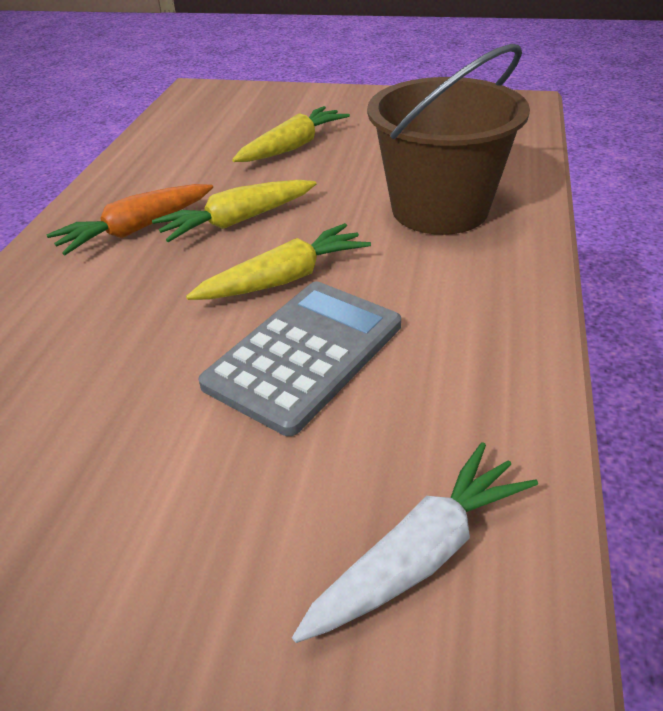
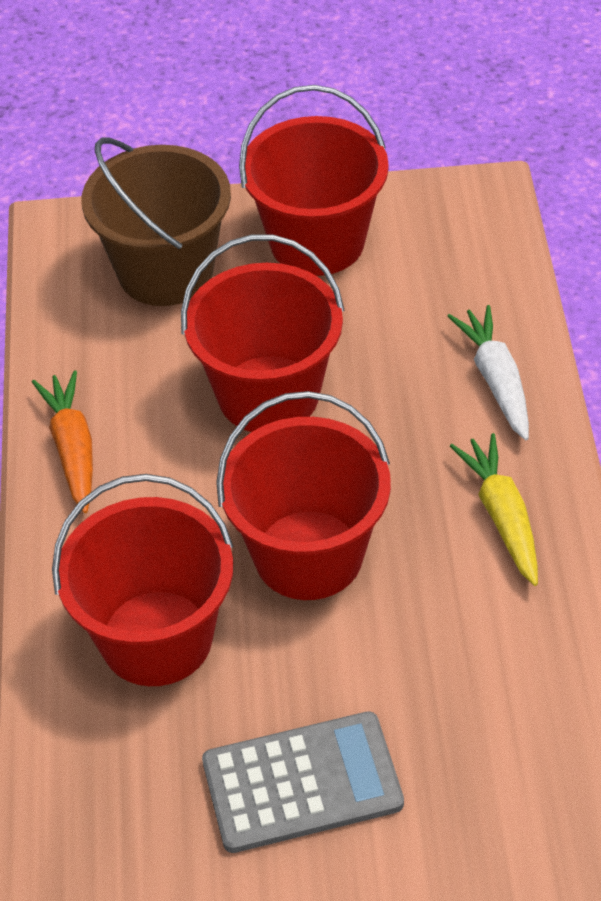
red bucket: 0 -> 4
yellow carrot: 3 -> 1

